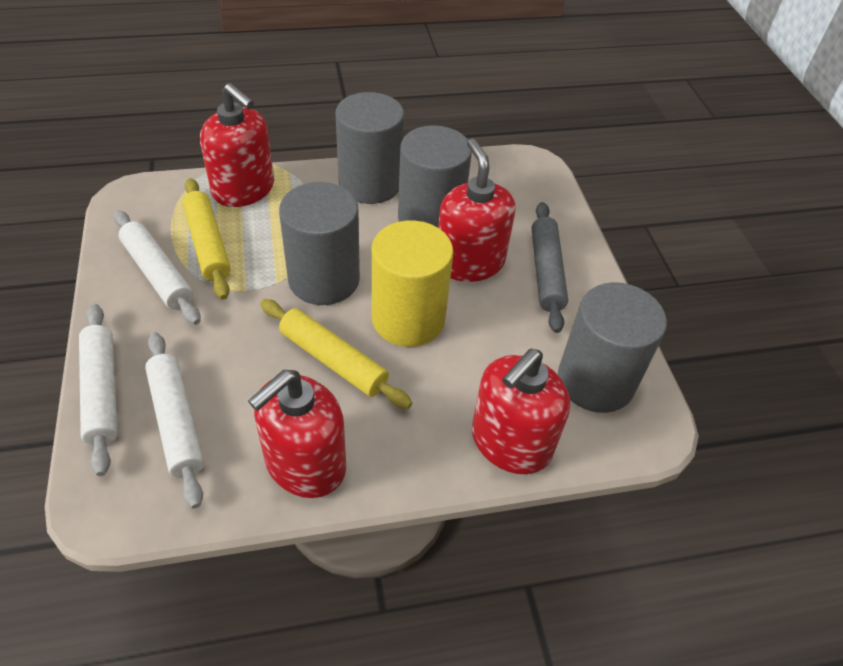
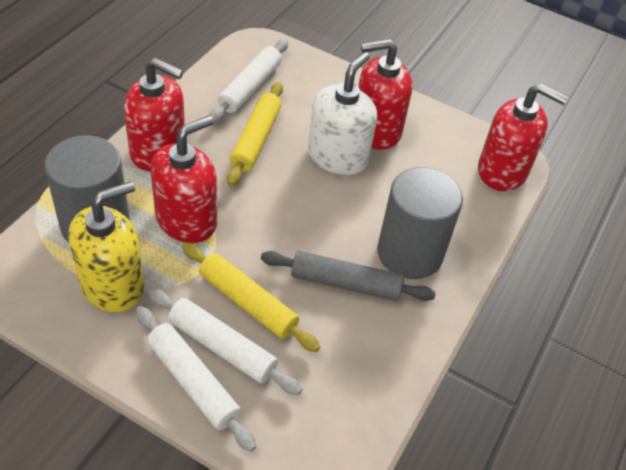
grey cylinder: 4 -> 2
white soap dispenser: 0 -> 1
yellow cylinder: 1 -> 0
yellow soap dispenser: 0 -> 1

